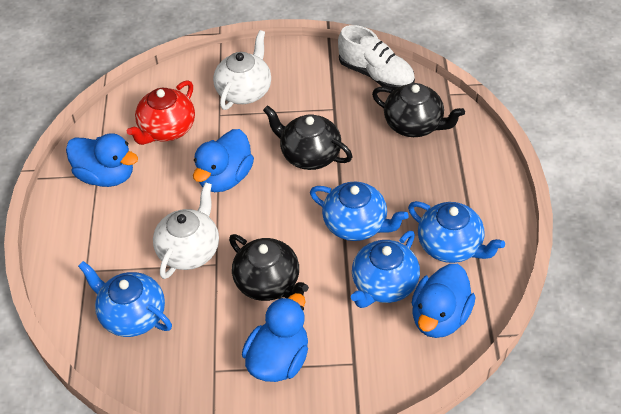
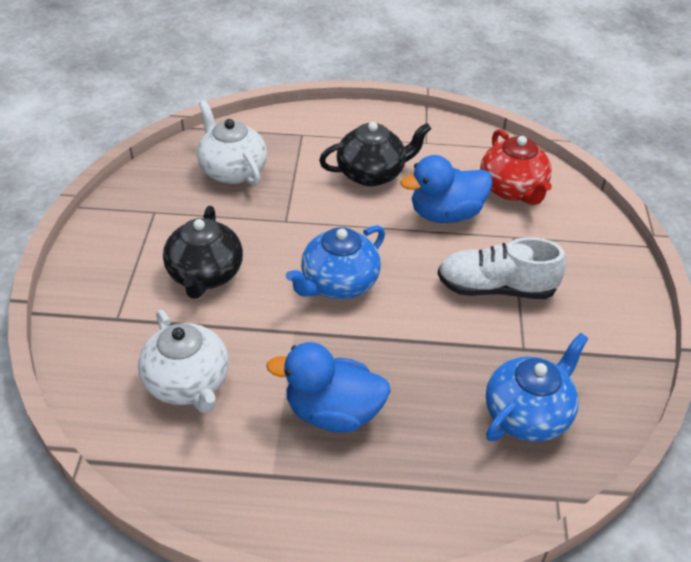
black teapot: 3 -> 2
blue duck: 4 -> 2
blue teapot: 4 -> 2

